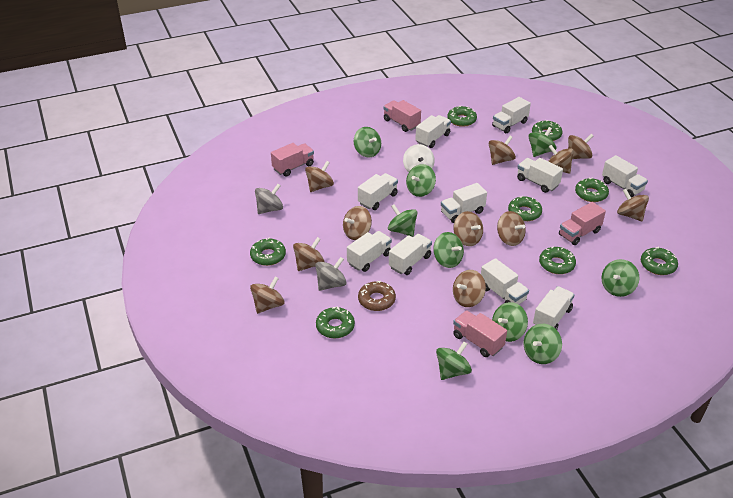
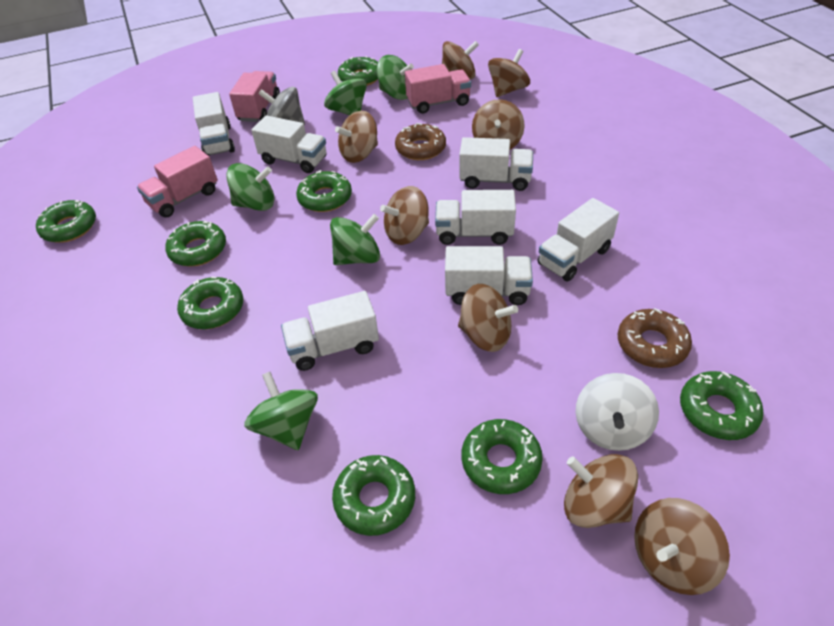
brown donut: 1 -> 2
brown spinning top: 11 -> 8
green spinning top: 9 -> 5
grey spinning top: 2 -> 1
pink truck: 4 -> 3
white truck: 10 -> 7

